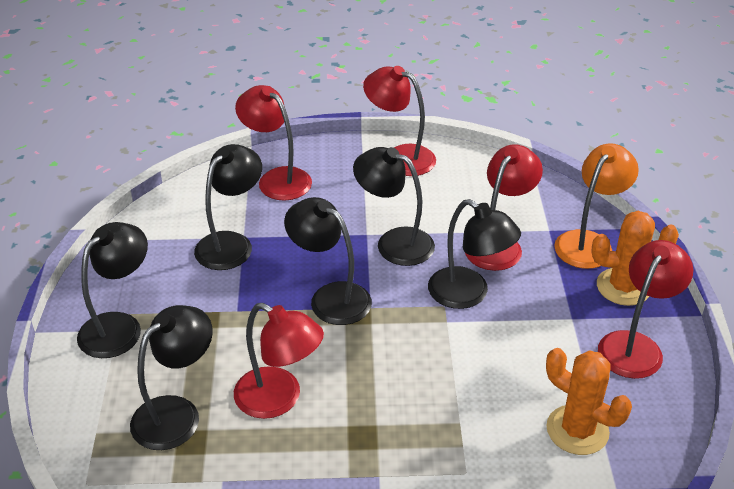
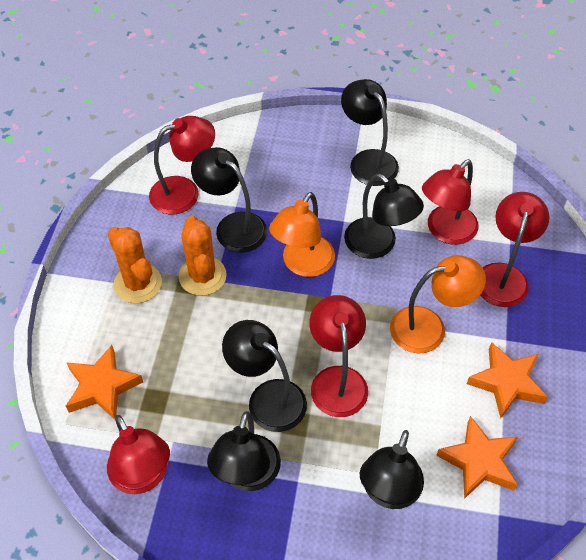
orange lamp: 1 -> 2
orange star: 0 -> 3

